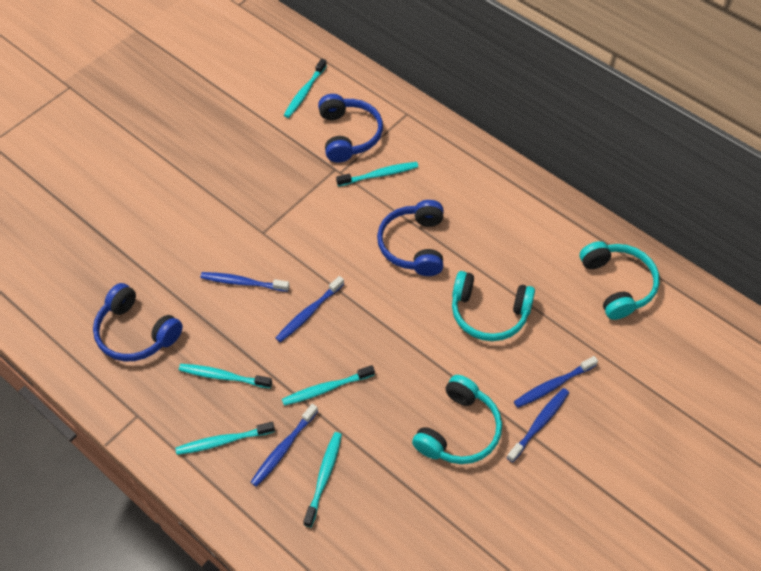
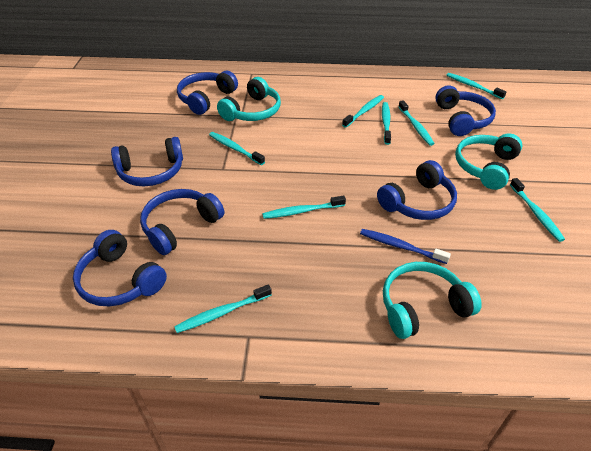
blue headphones: 3 -> 6
blue toothbrush: 5 -> 1
turquoise toothbrush: 6 -> 8

